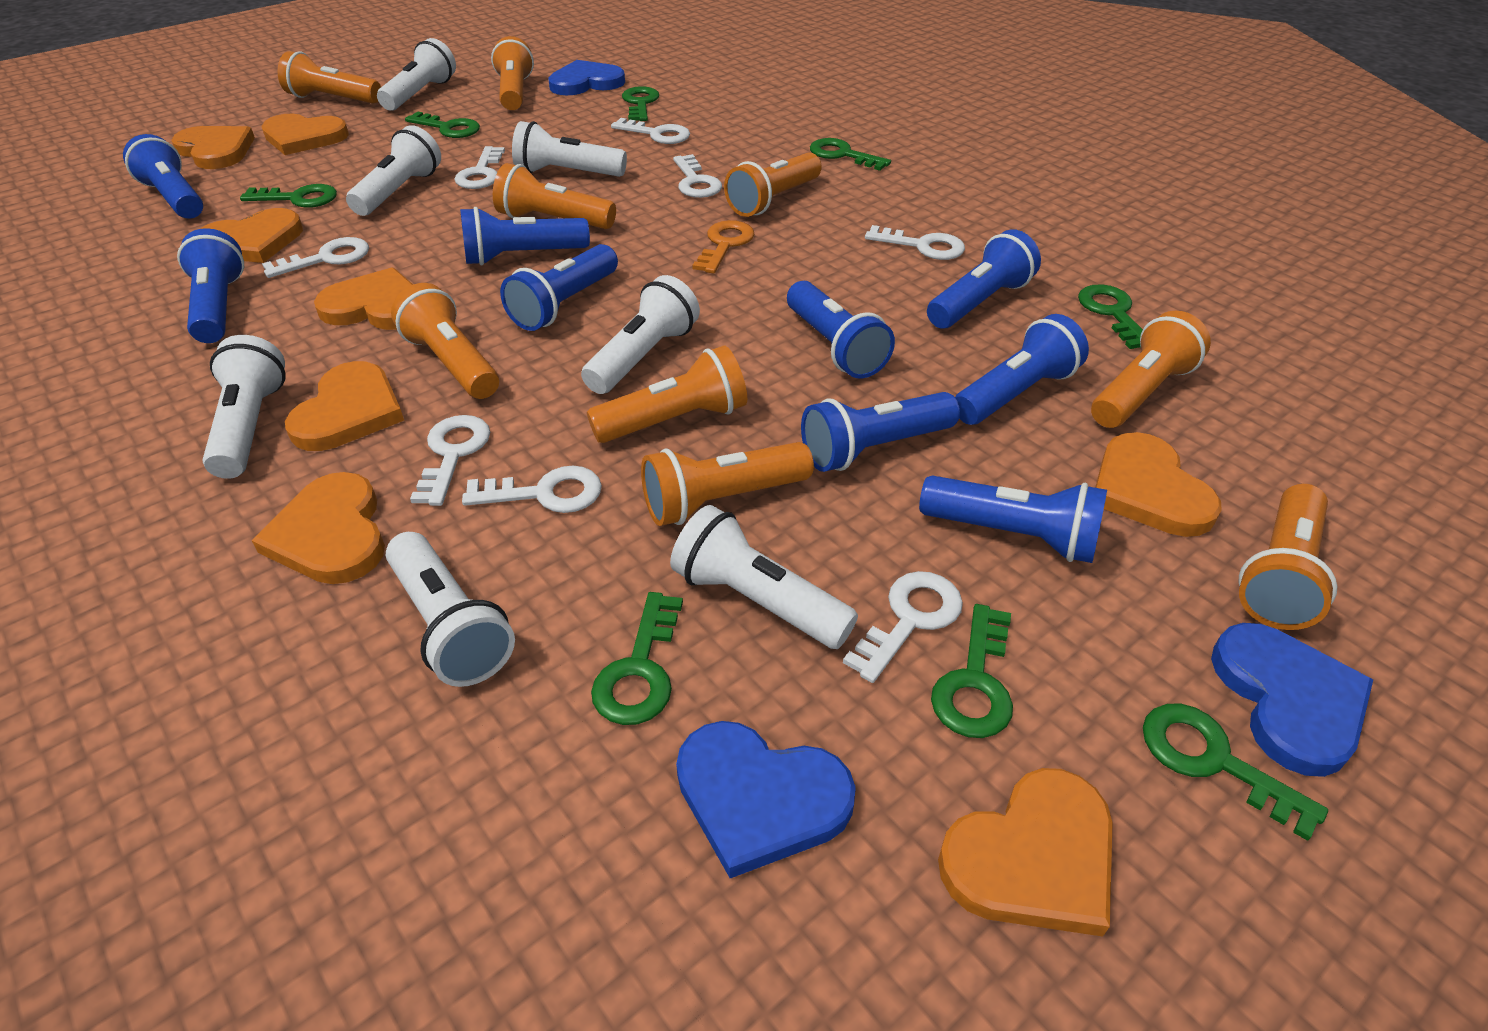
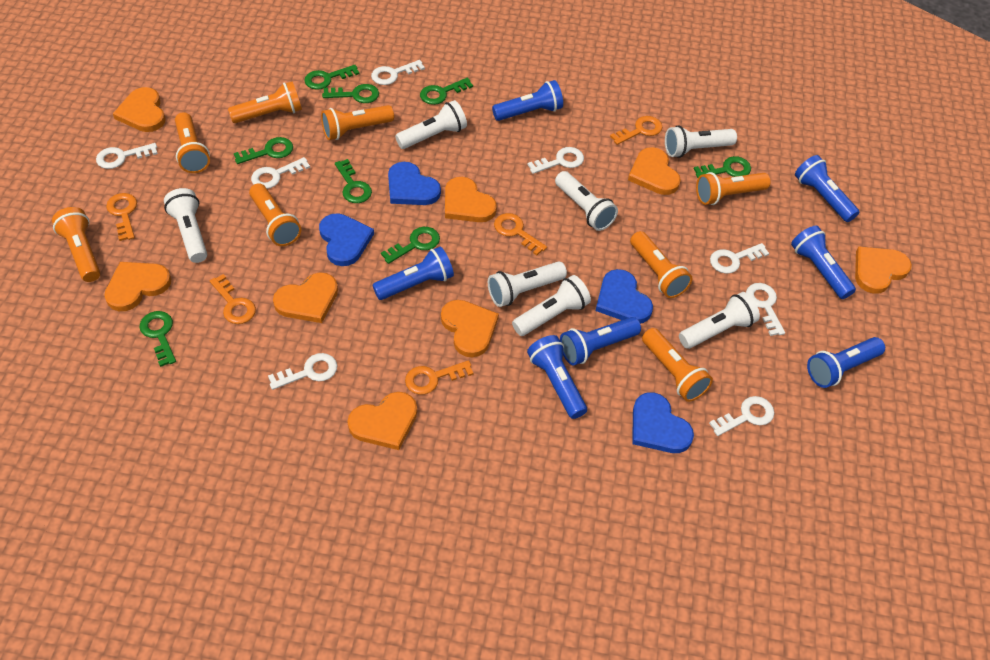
blue flashlight: 9 -> 7
blue heart: 3 -> 4
orange flashlight: 9 -> 8
orange key: 1 -> 5

